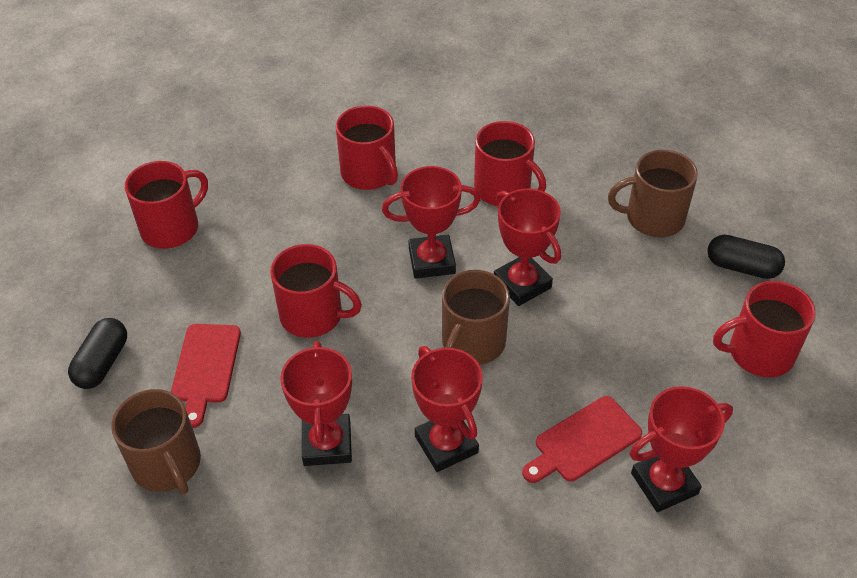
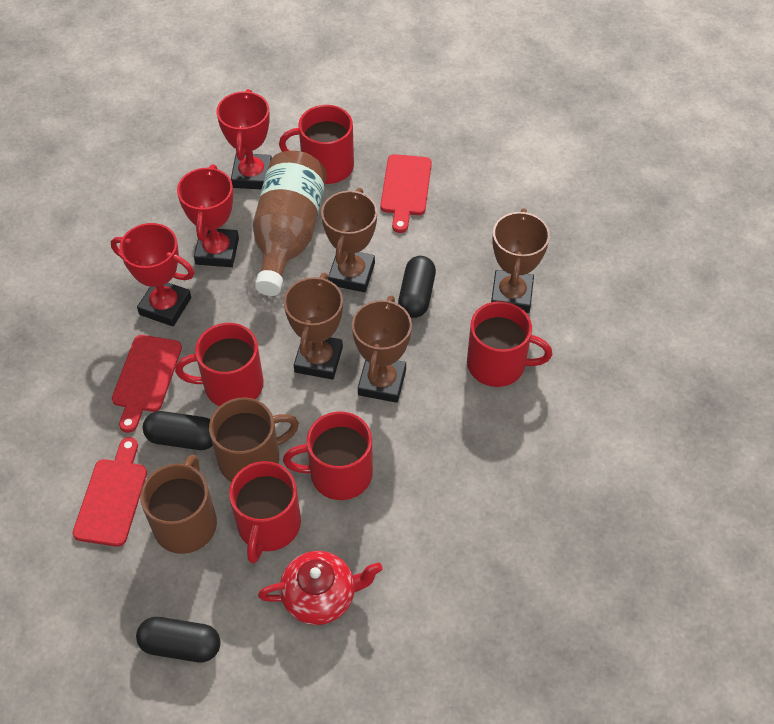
black capsule: 2 -> 3
brown bottle: 0 -> 1
brown mug: 3 -> 2
brown trophy: 0 -> 4
red cutting board: 2 -> 3
red teapot: 0 -> 1
red trophy: 5 -> 3

